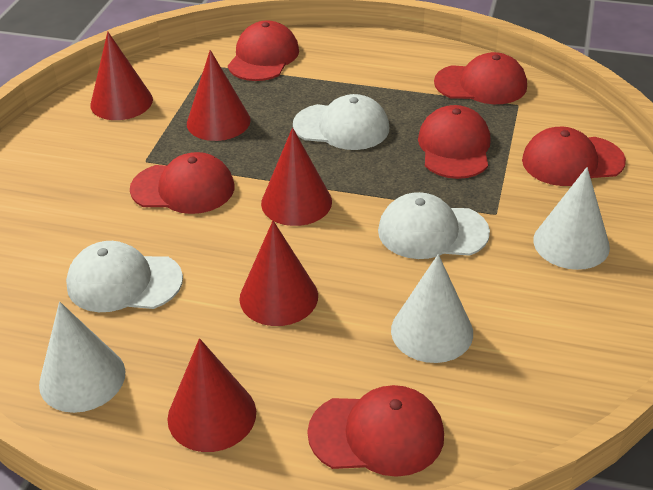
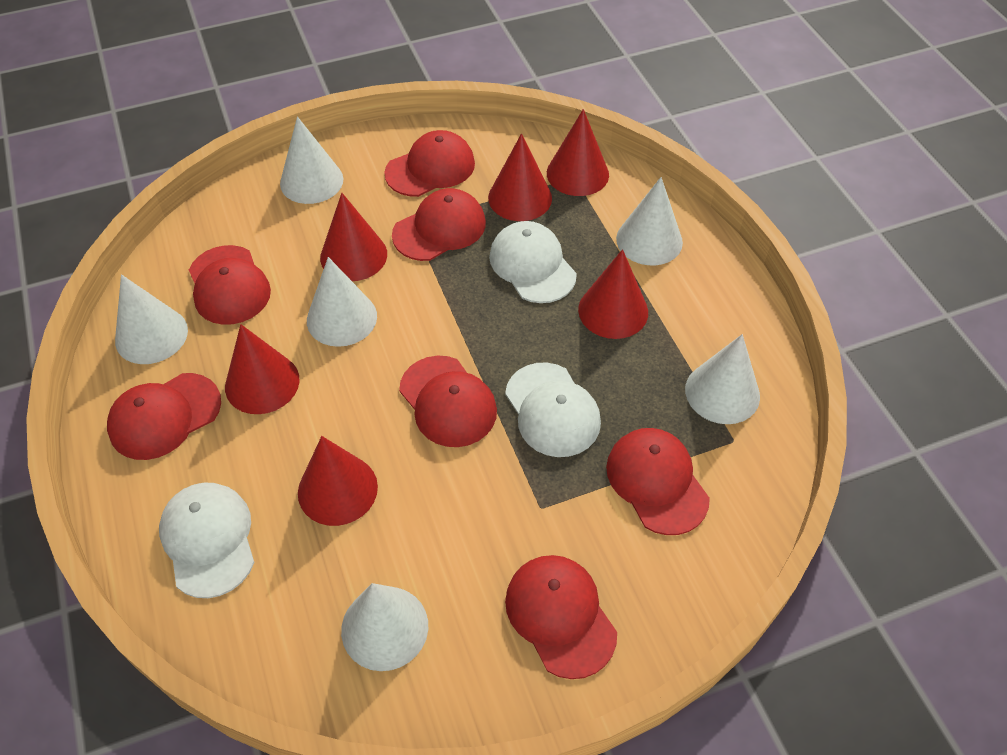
red cap: 6 -> 7
red cone: 5 -> 6
white cone: 3 -> 6

